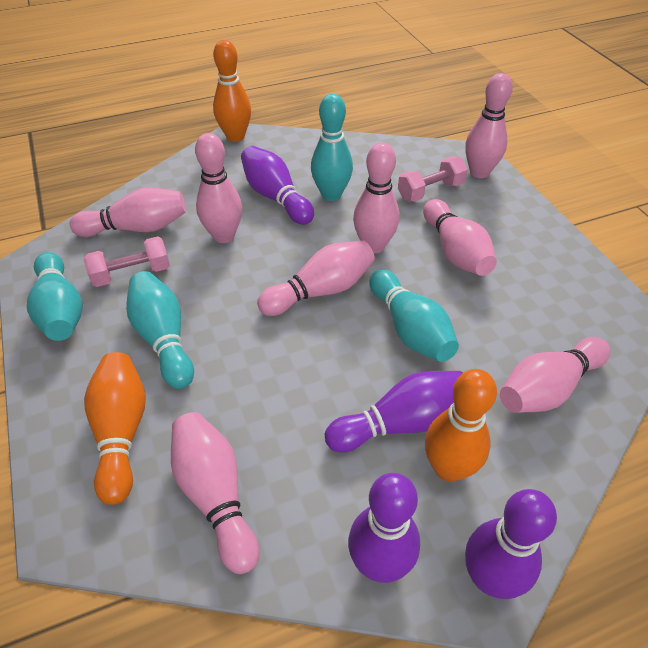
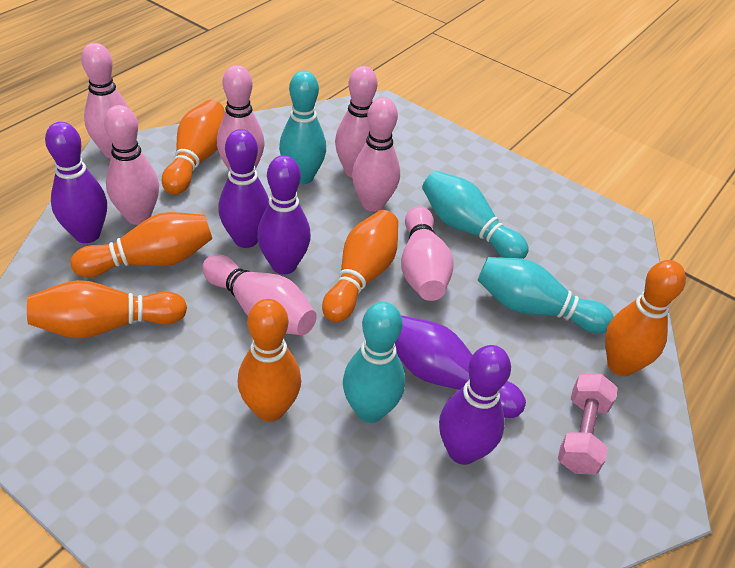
orange bowling pin: 3 -> 6
pink bowling pin: 8 -> 7
pink dumbbell: 2 -> 1
purple bowling pin: 4 -> 5

